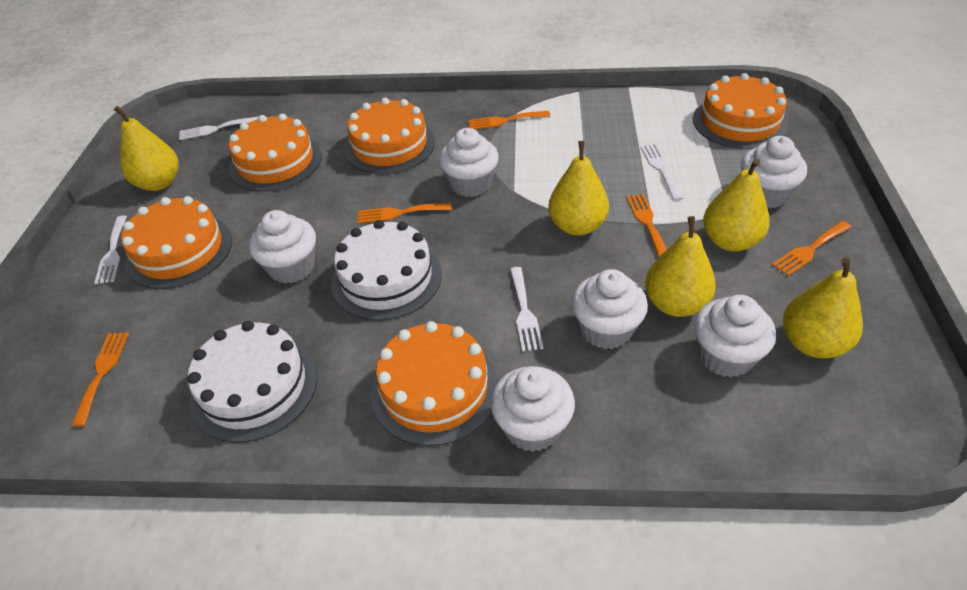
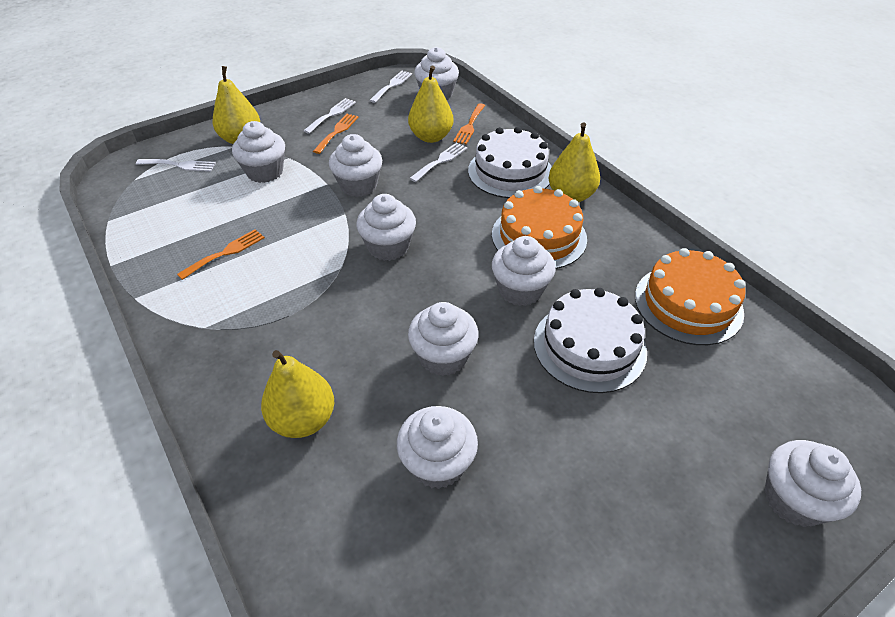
orange cake: 5 -> 2
orange fork: 5 -> 3
white cupcake: 6 -> 8
yellow pear: 5 -> 4

